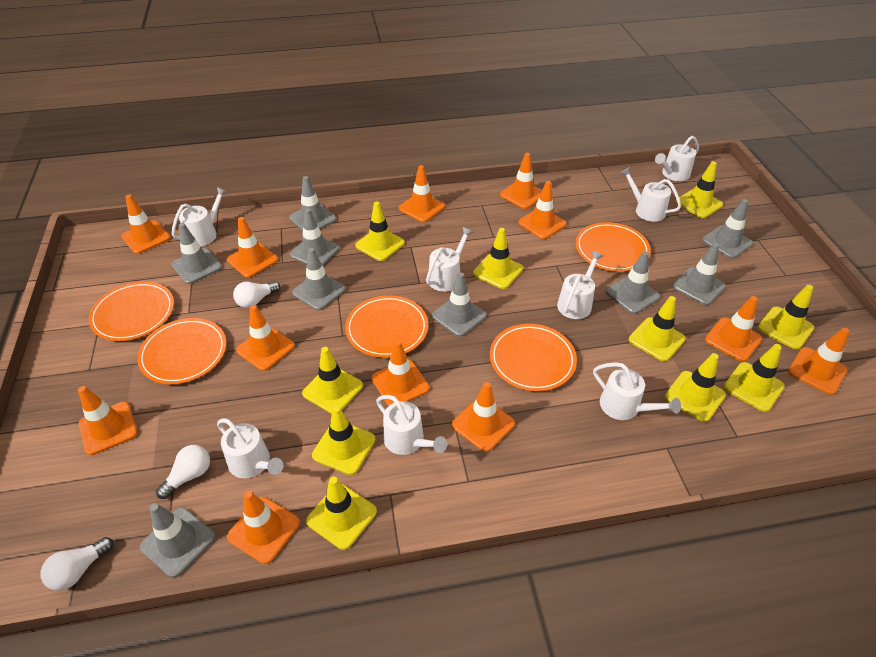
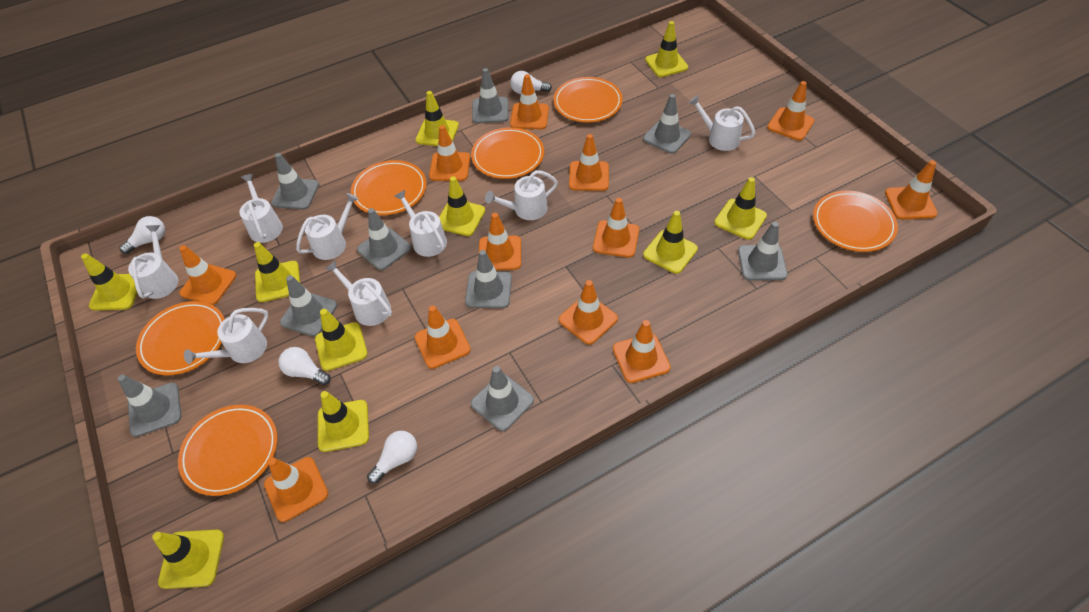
orange plate: 5 -> 6
white light bulb: 3 -> 4

